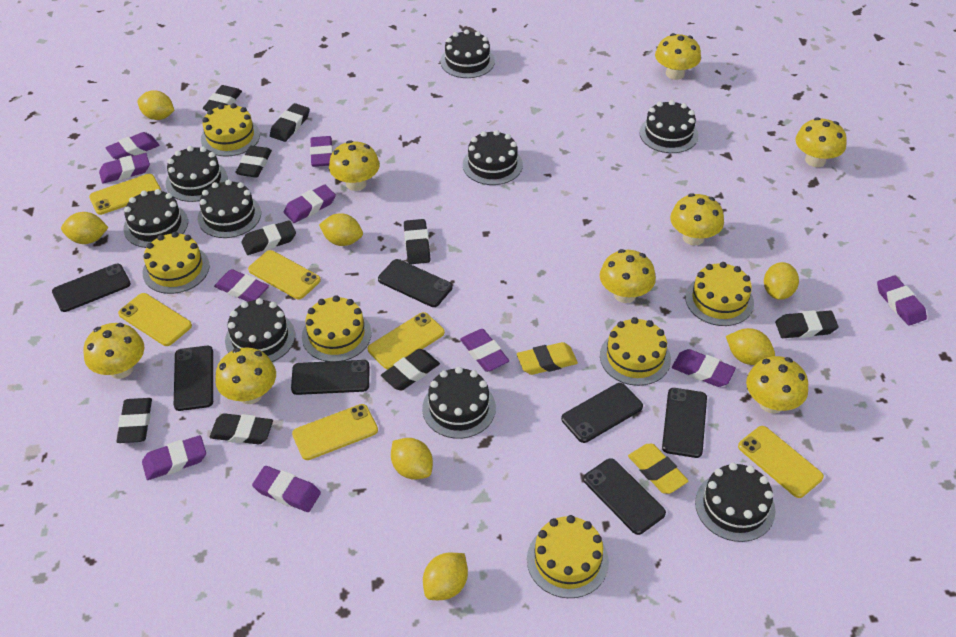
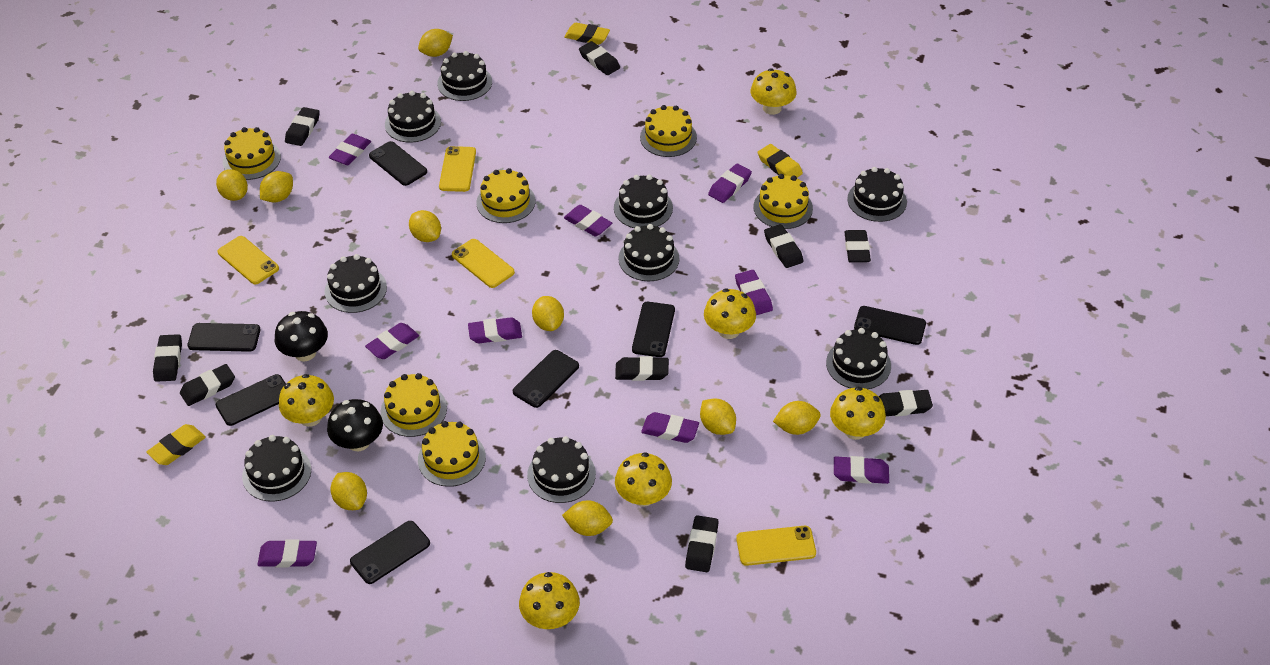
black mushroom: 0 -> 2
purple eraser: 10 -> 9
yellow eraser: 2 -> 3
yellow lemon: 7 -> 9
yellow mushroom: 8 -> 6
yellow phone: 6 -> 4

